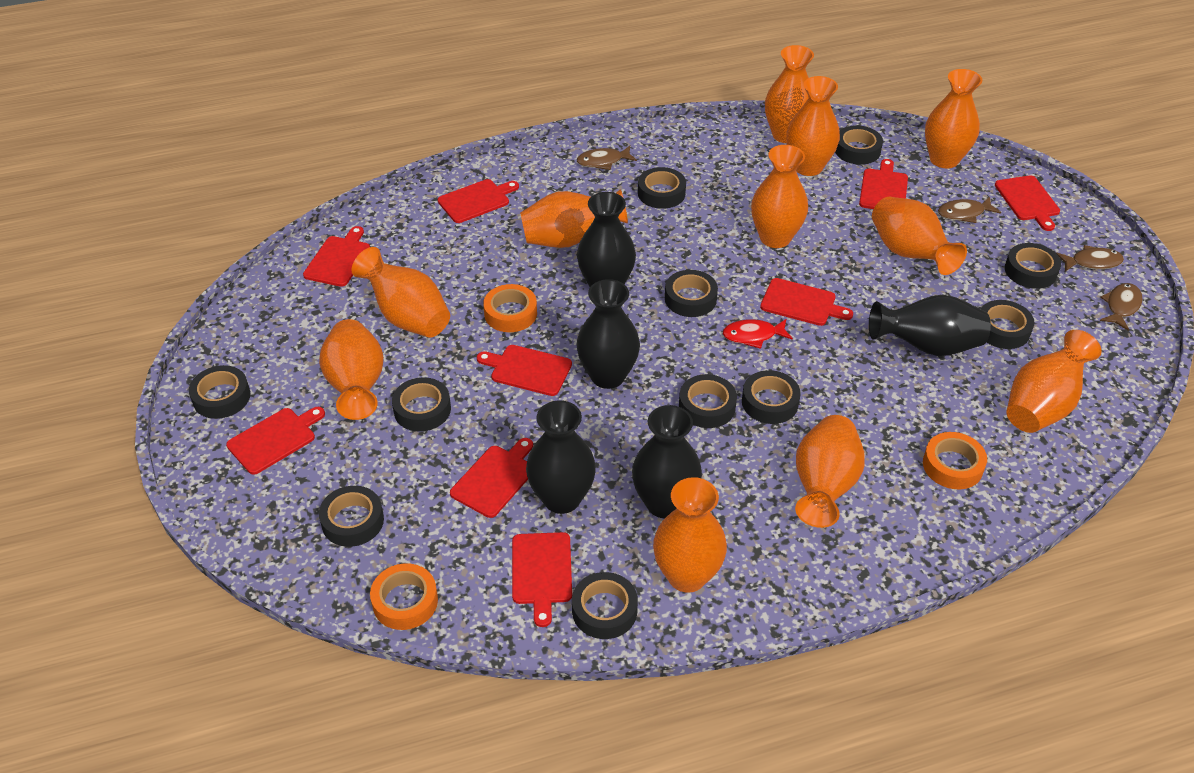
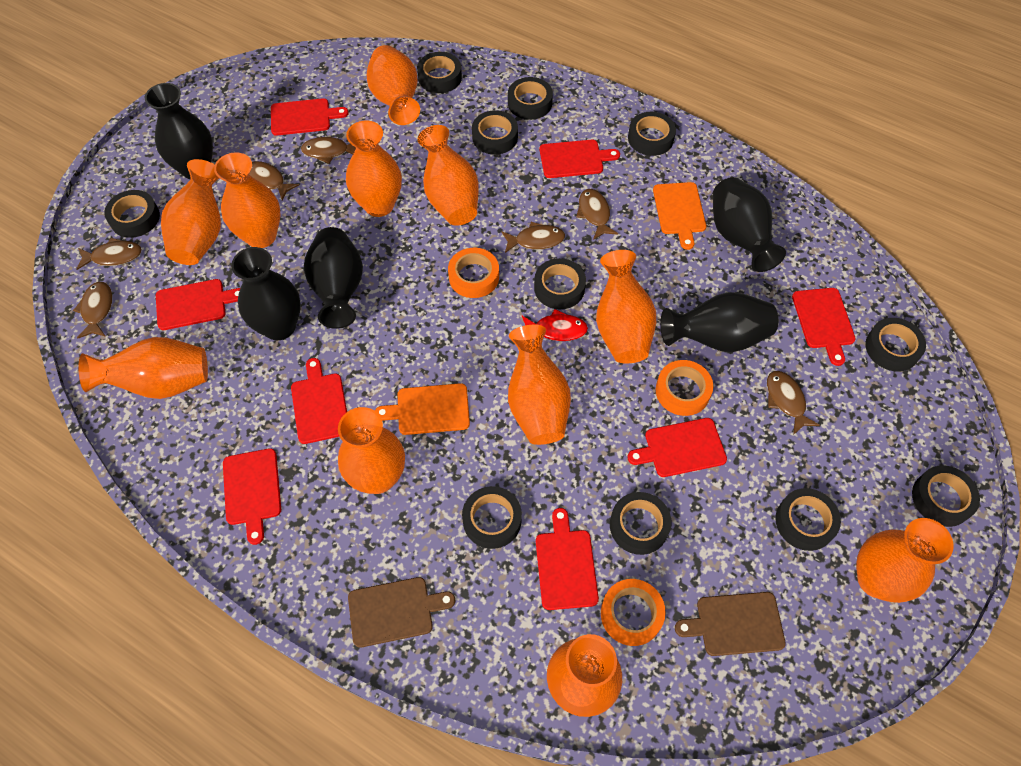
brown cutting board: 0 -> 2
brown fish: 4 -> 7
orange cutting board: 0 -> 2
red cutting board: 9 -> 8

